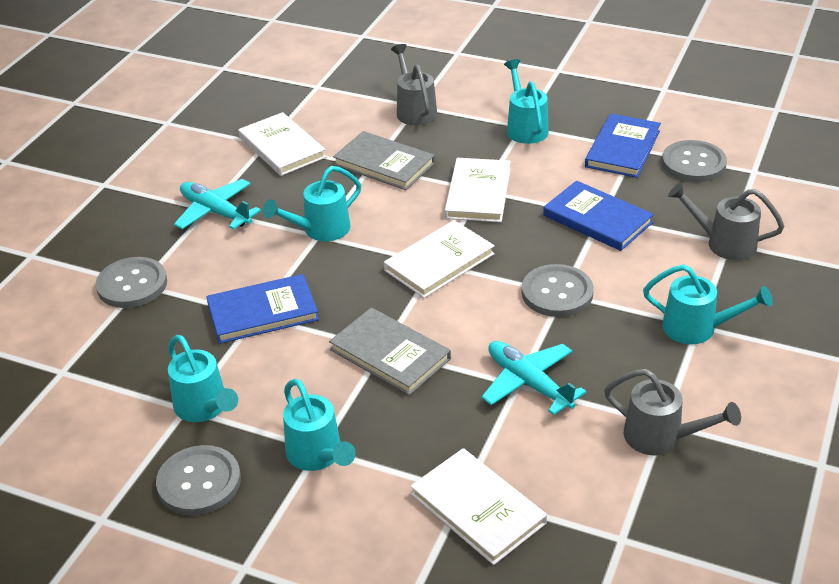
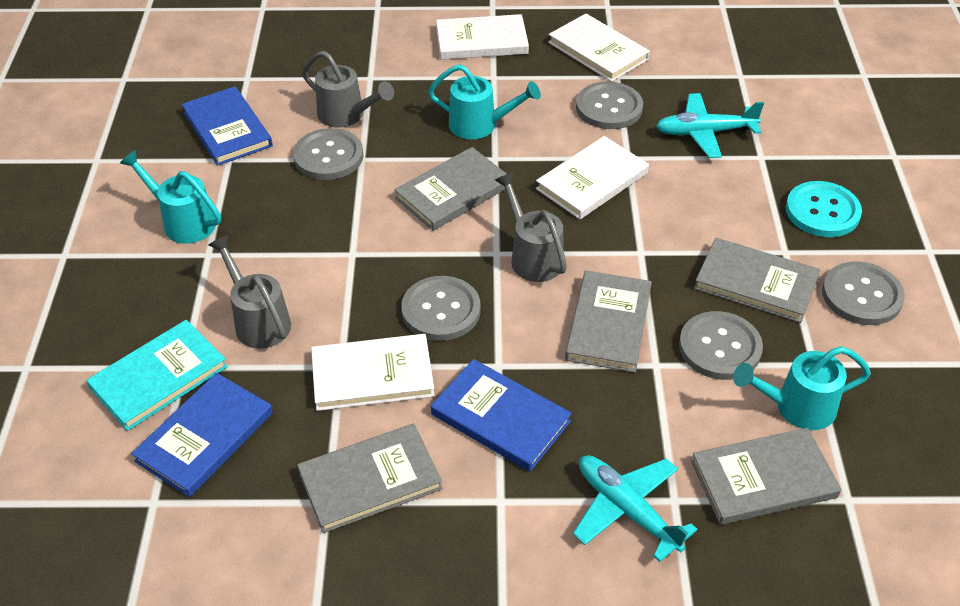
grey book: 2 -> 5
grey button: 4 -> 5
turquoise book: 0 -> 1
turquoise button: 0 -> 1
turquoise watering can: 5 -> 3

